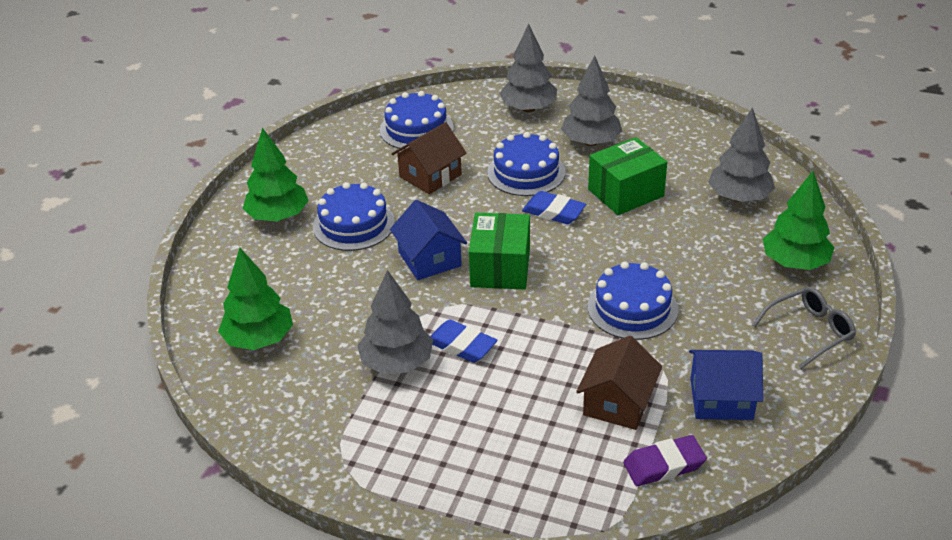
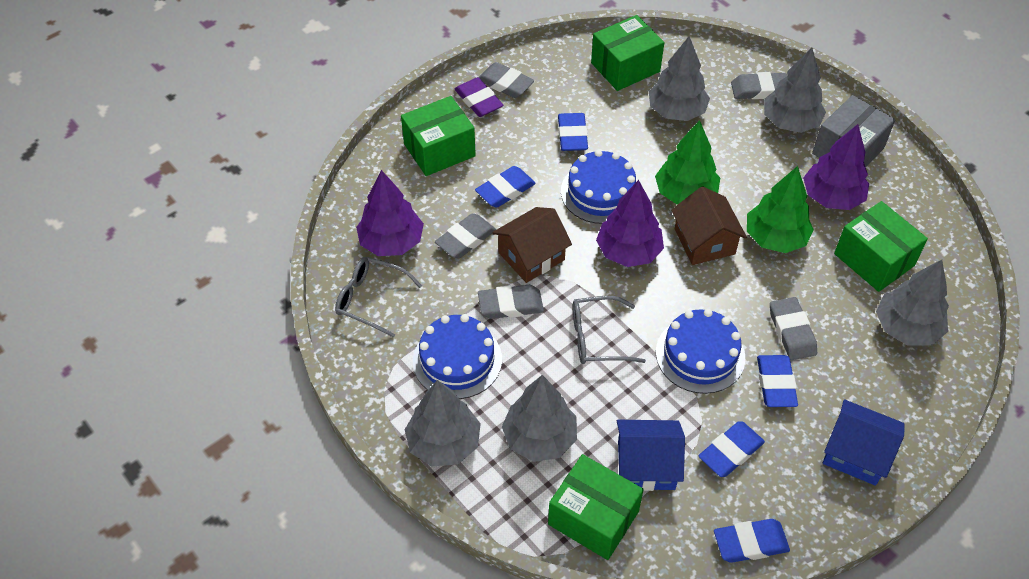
blue cake: 4 -> 3
blue eraser: 2 -> 5
green box: 2 -> 4
green tree: 3 -> 2
grey box: 0 -> 1
grey eraser: 0 -> 5
grey glasses: 1 -> 2
grey tree: 4 -> 5
purple tree: 0 -> 3

